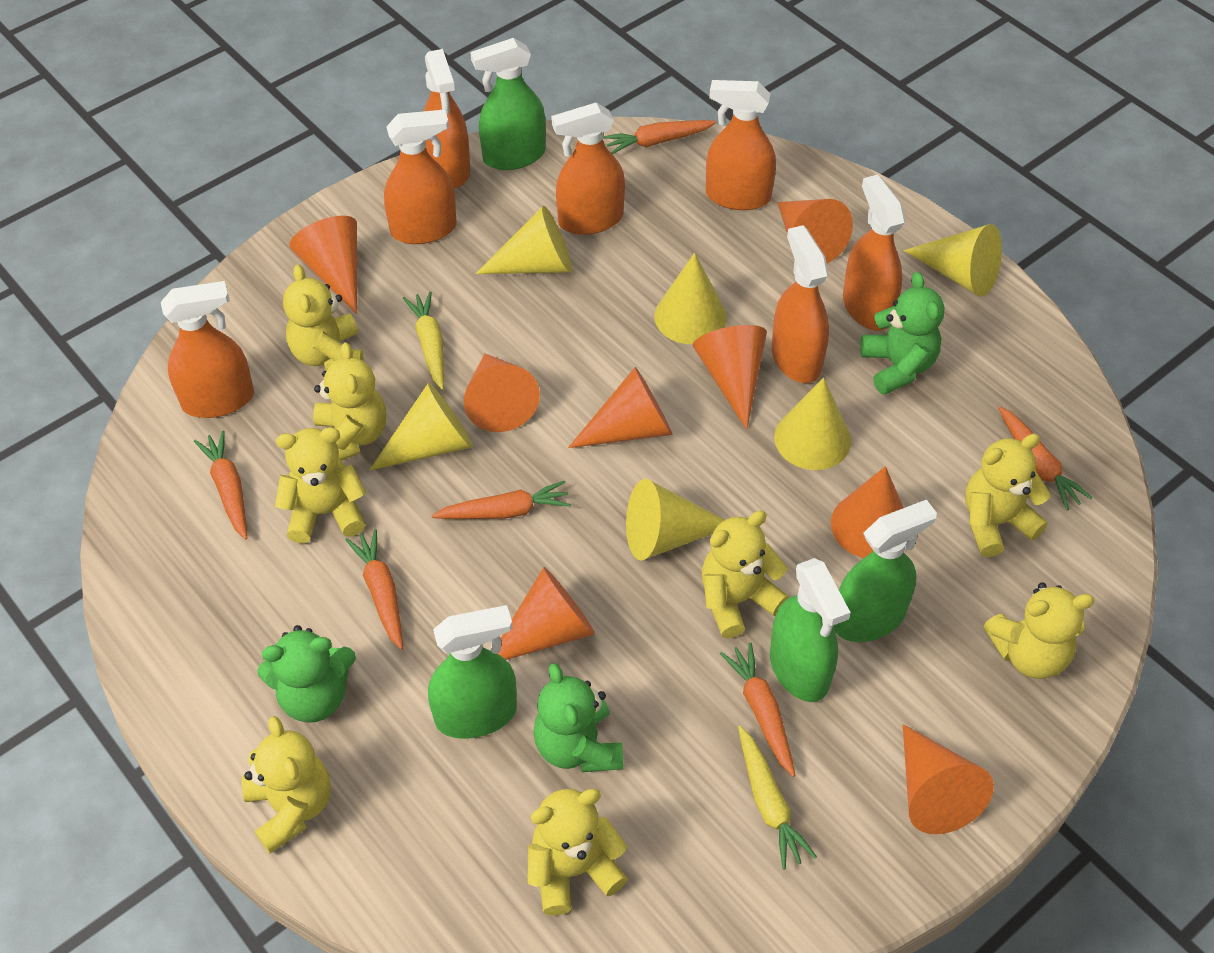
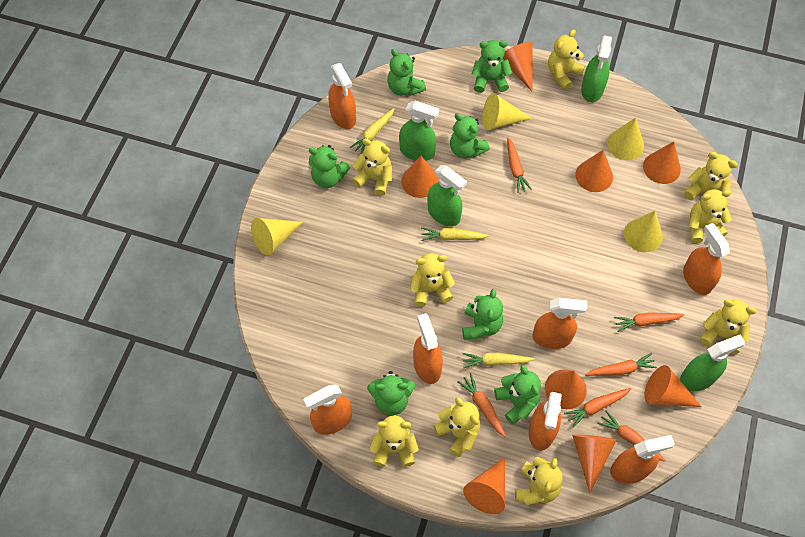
green teddy bear: 3 -> 7
yellow carrot: 2 -> 3
yellow cone: 6 -> 4
yellow teddy bear: 8 -> 9

